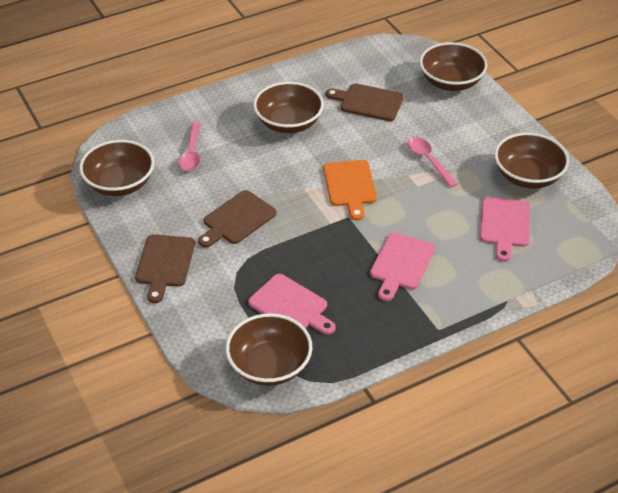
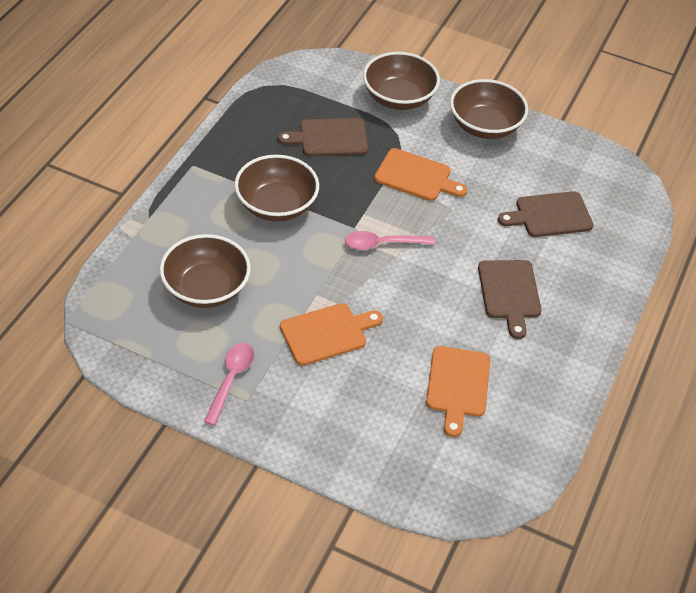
brown bowl: 5 -> 4
orange cutting board: 1 -> 3
pink cutting board: 3 -> 0

